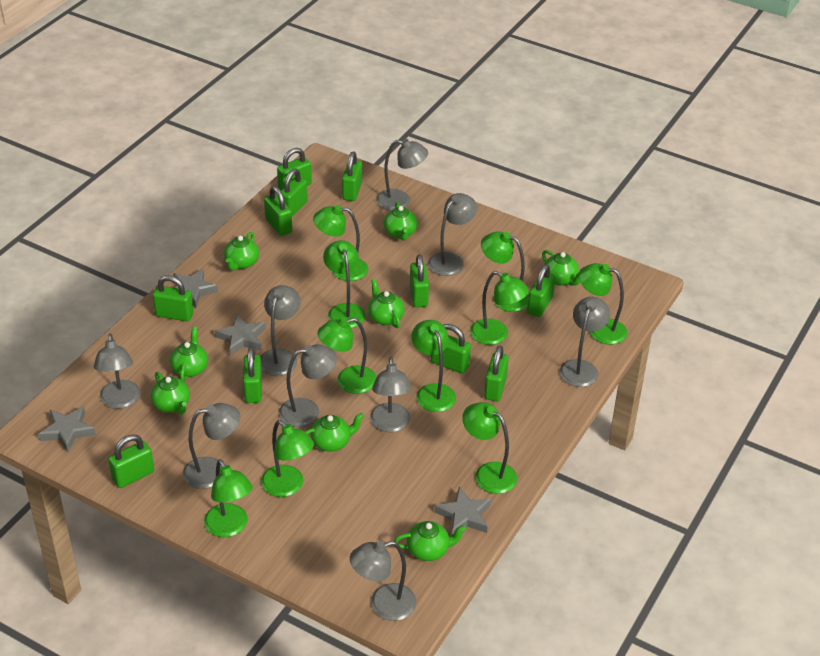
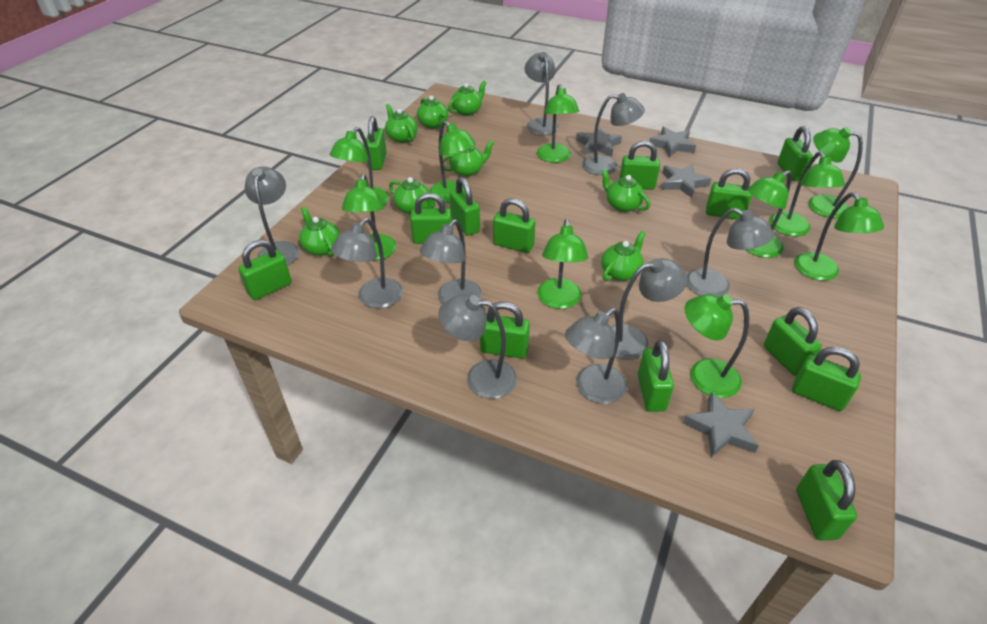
green padlock: 11 -> 13

